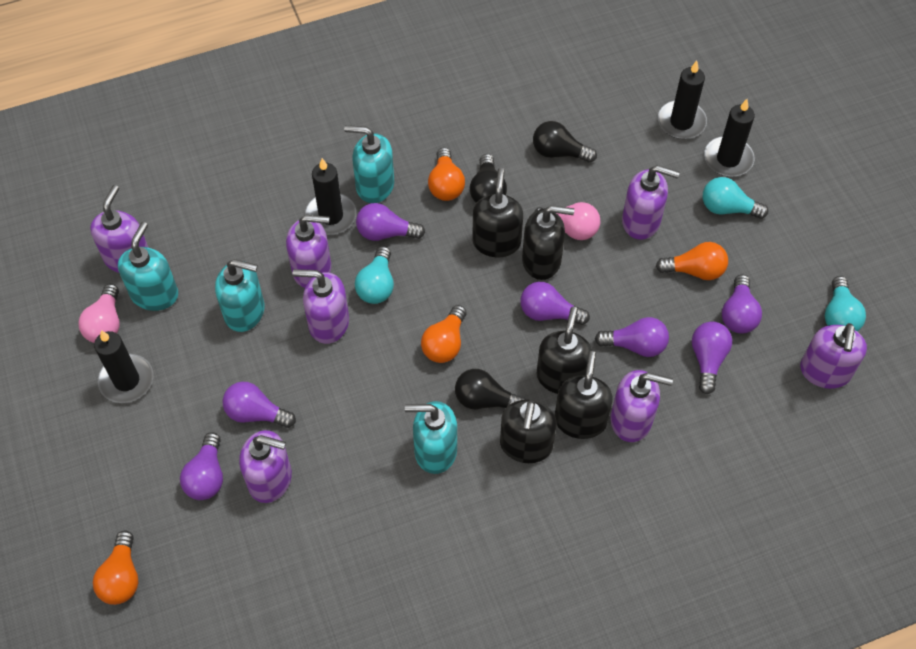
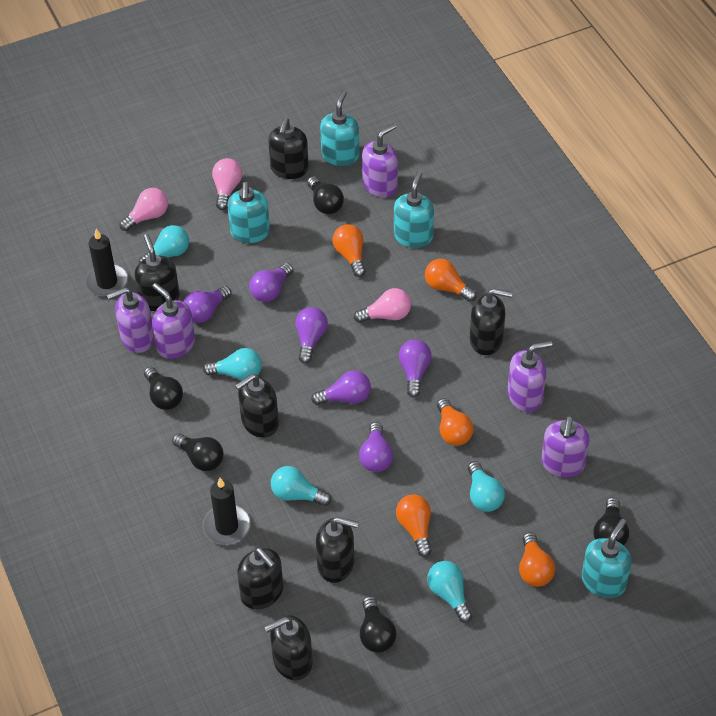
black candle: 4 -> 2
black light bulb: 3 -> 5
black soap dispenser: 5 -> 7
orange light bulb: 4 -> 5
pink light bulb: 2 -> 3
purple light bulb: 7 -> 6
purple soap dispenser: 7 -> 5
turquoise light bulb: 3 -> 5

